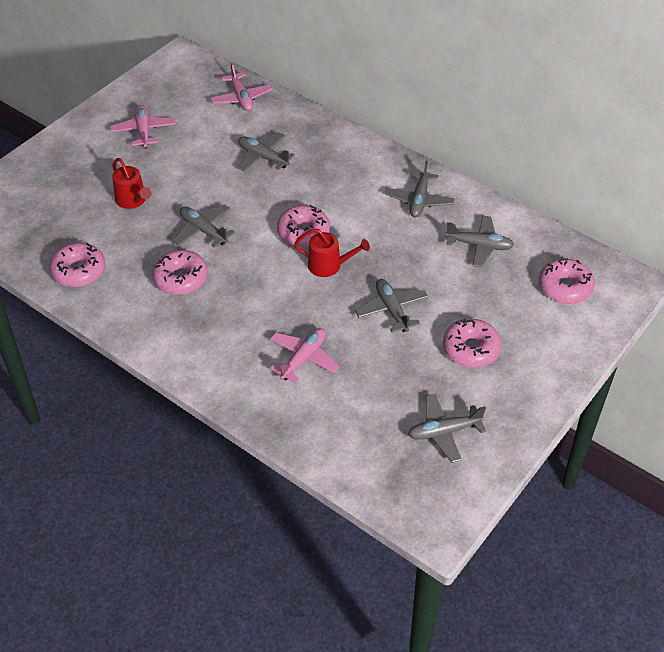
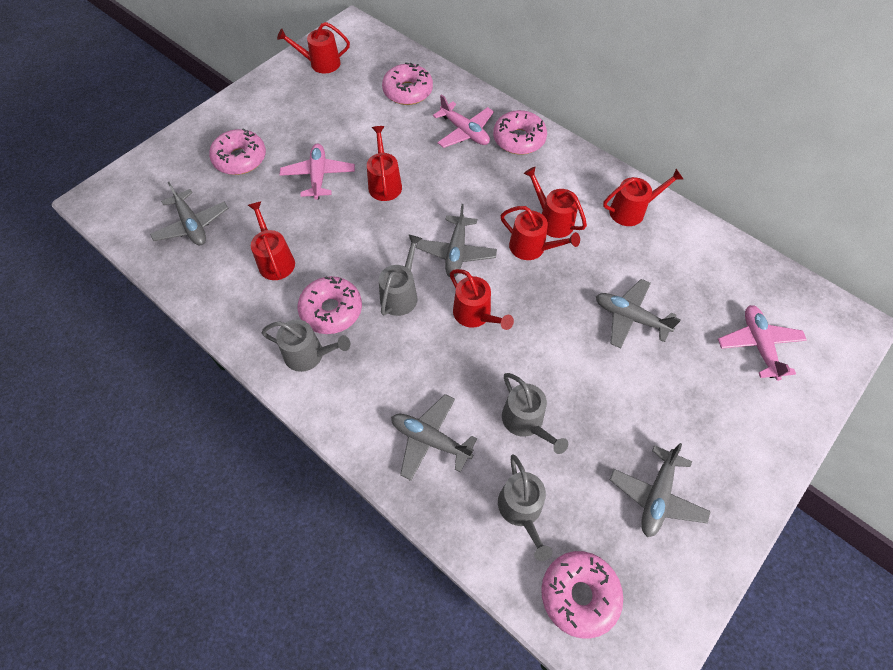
grey plane: 6 -> 5
grey watering can: 0 -> 4
red watering can: 2 -> 7

